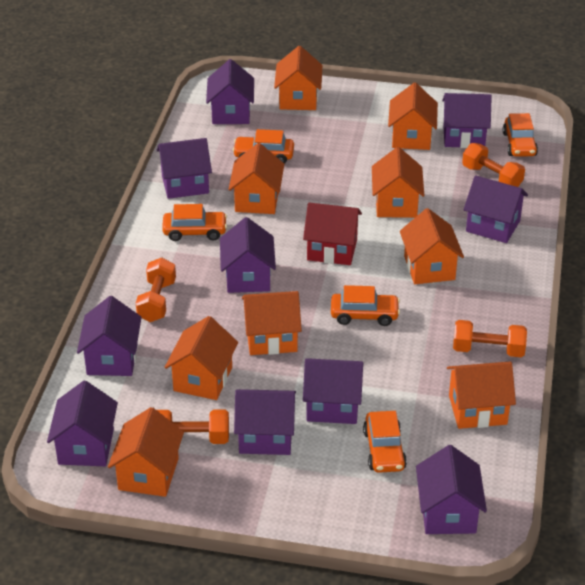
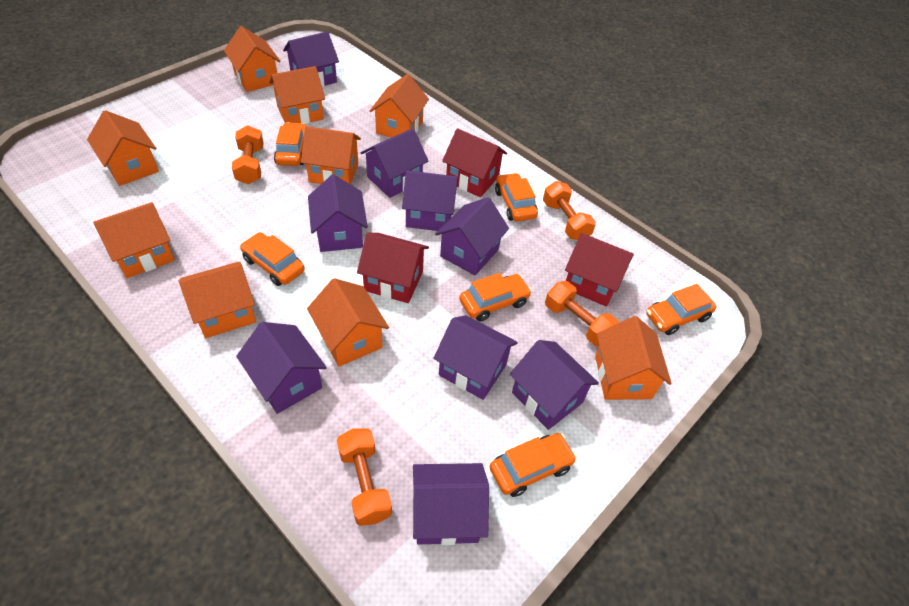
orange car: 5 -> 6
purple house: 10 -> 9
red house: 1 -> 3

